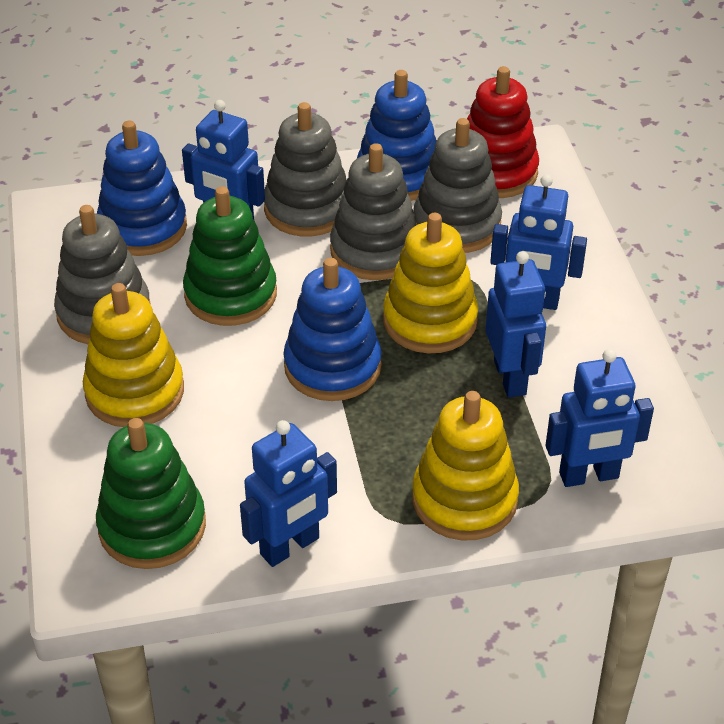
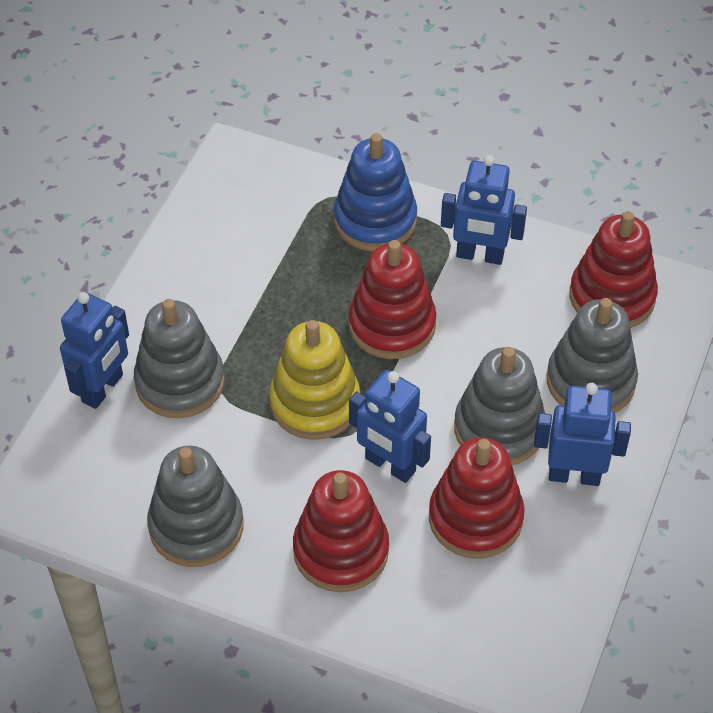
blue robot: 5 -> 4
blue stacking toy: 3 -> 1
green stacking toy: 2 -> 0
red stacking toy: 1 -> 4
yellow stacking toy: 3 -> 1

